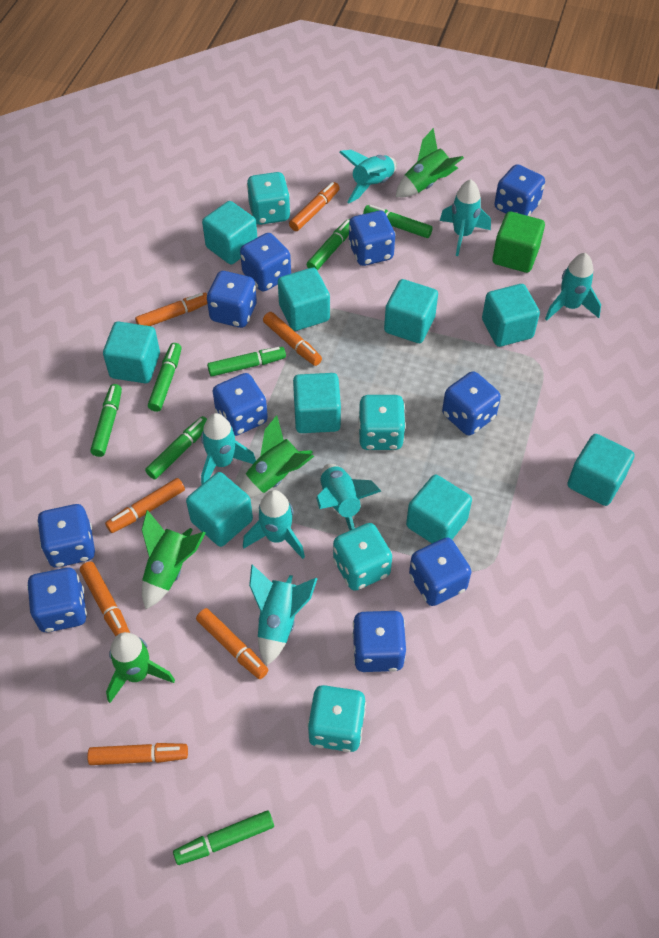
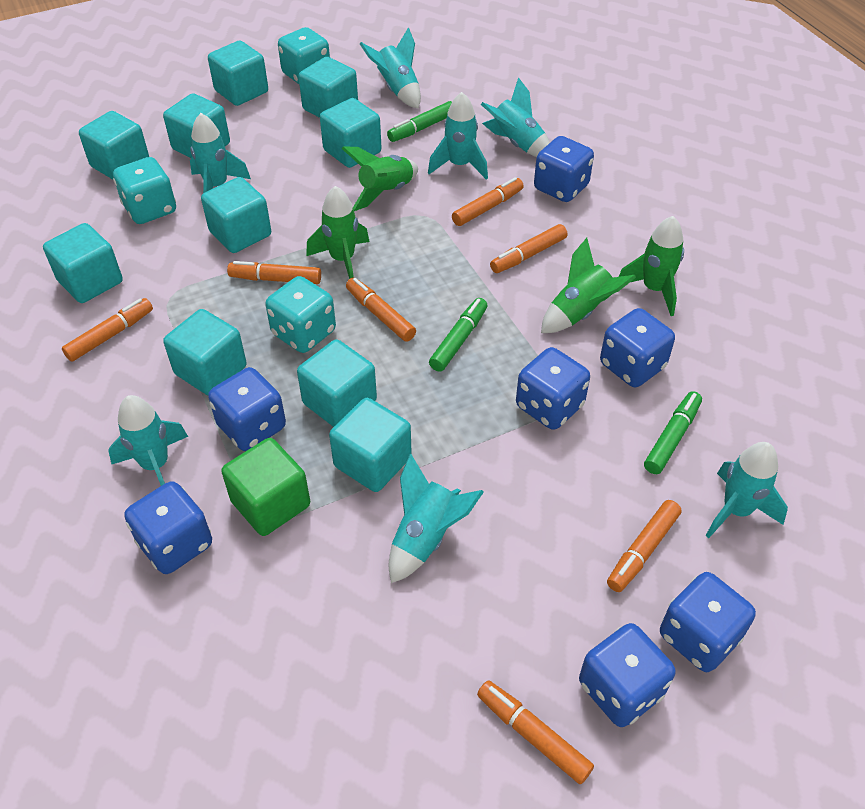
blue dice: 10 -> 7
green marker: 7 -> 3
turquoise cube: 9 -> 10
turquoise dice: 4 -> 3

